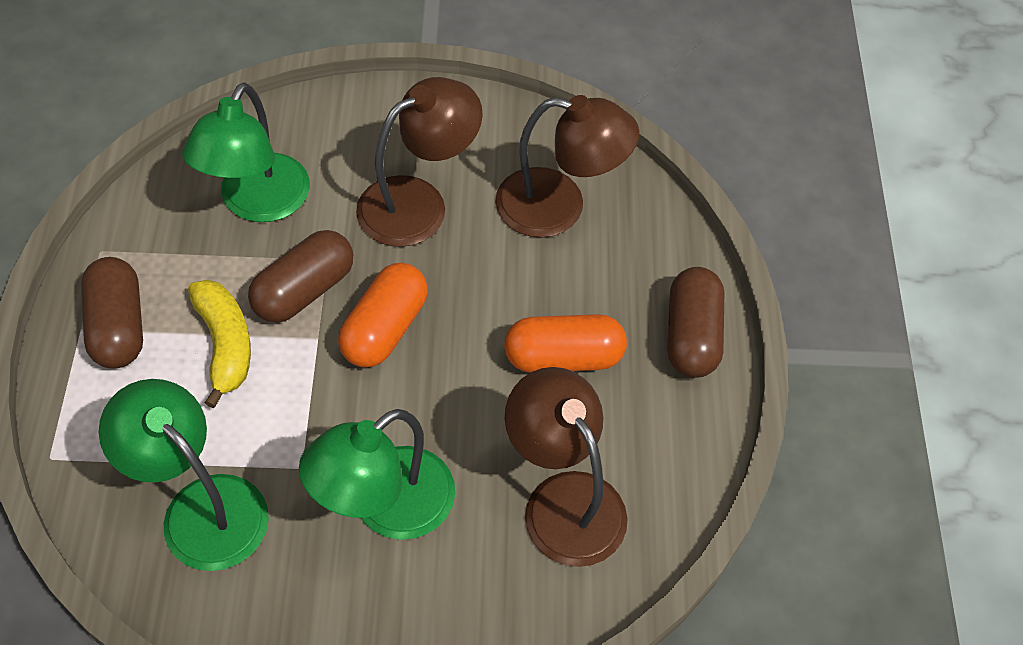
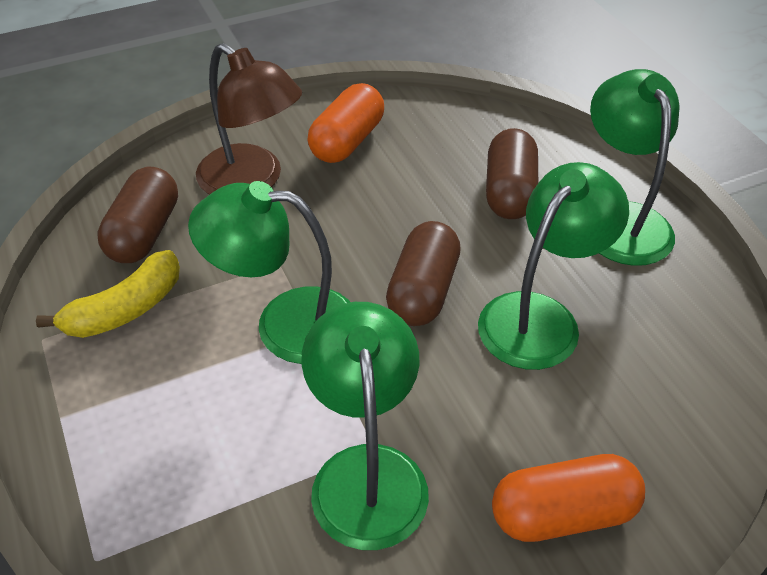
brown lamp: 3 -> 1
green lamp: 3 -> 4

